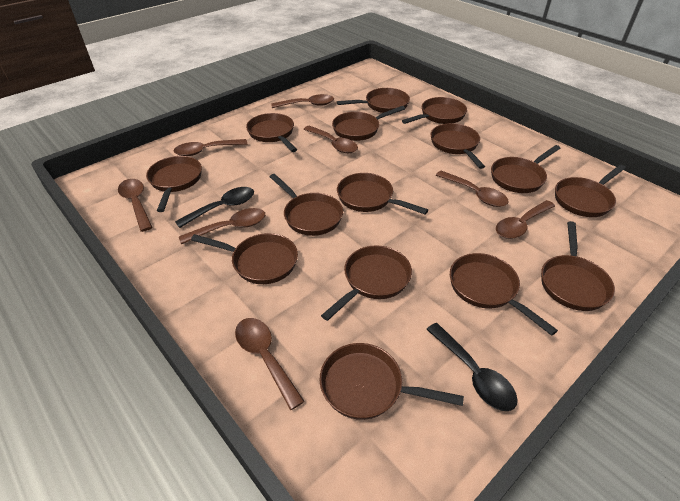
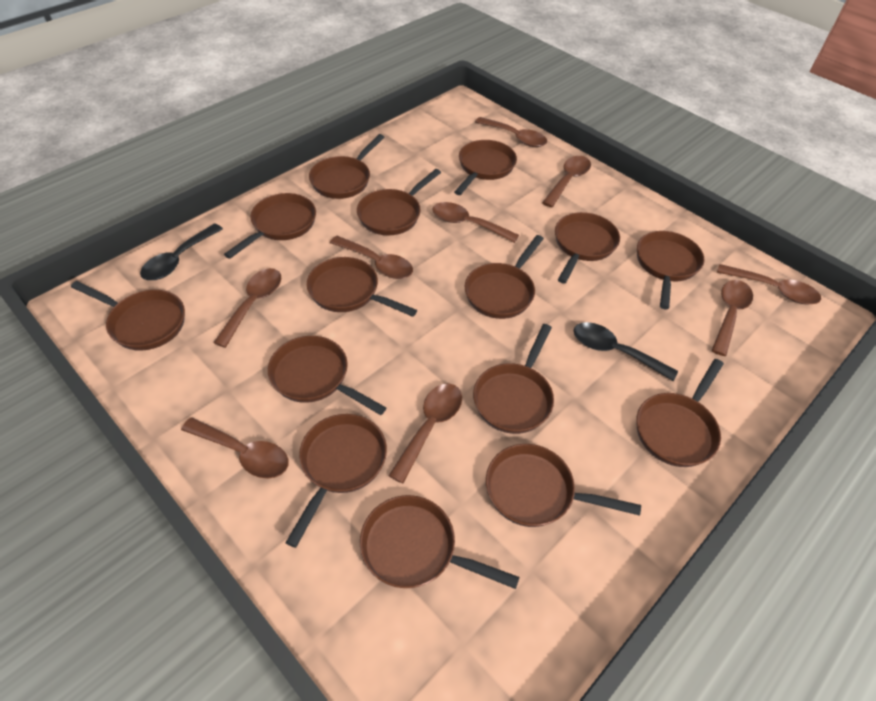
brown spoon: 8 -> 9

